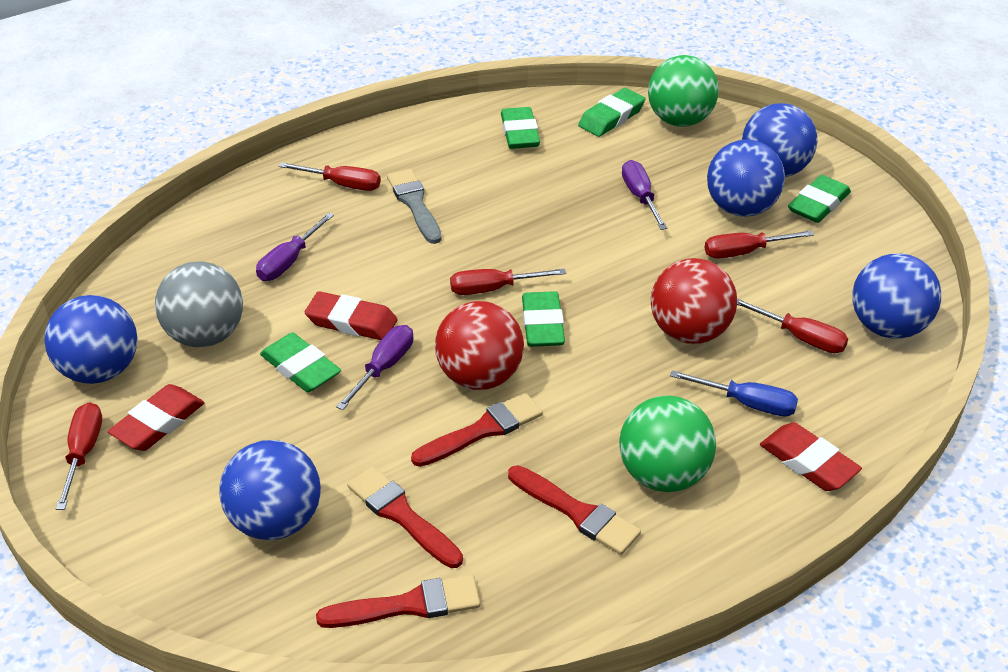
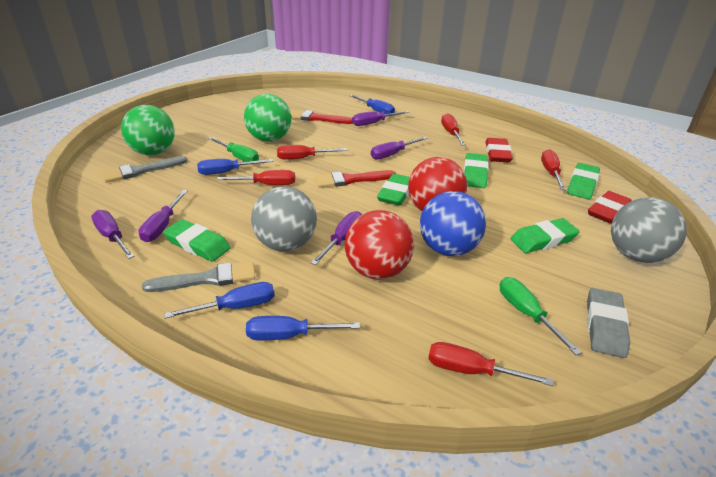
blue ball: 5 -> 1
blue screwdriver: 1 -> 4
green screwdriver: 0 -> 2
grey ball: 1 -> 2
grey brush: 1 -> 2
grey eraser: 0 -> 1
purple screwdriver: 3 -> 5
red brush: 4 -> 2
red eraser: 3 -> 2

